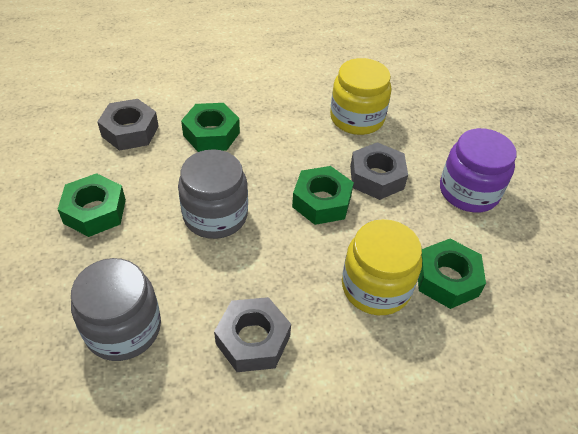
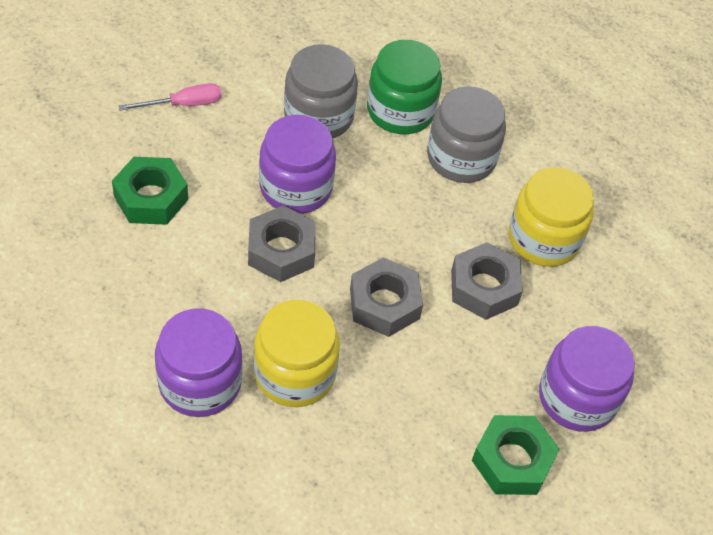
green jar: 0 -> 1
green nut: 4 -> 2
pink screwdriver: 0 -> 1
purple jar: 1 -> 3

